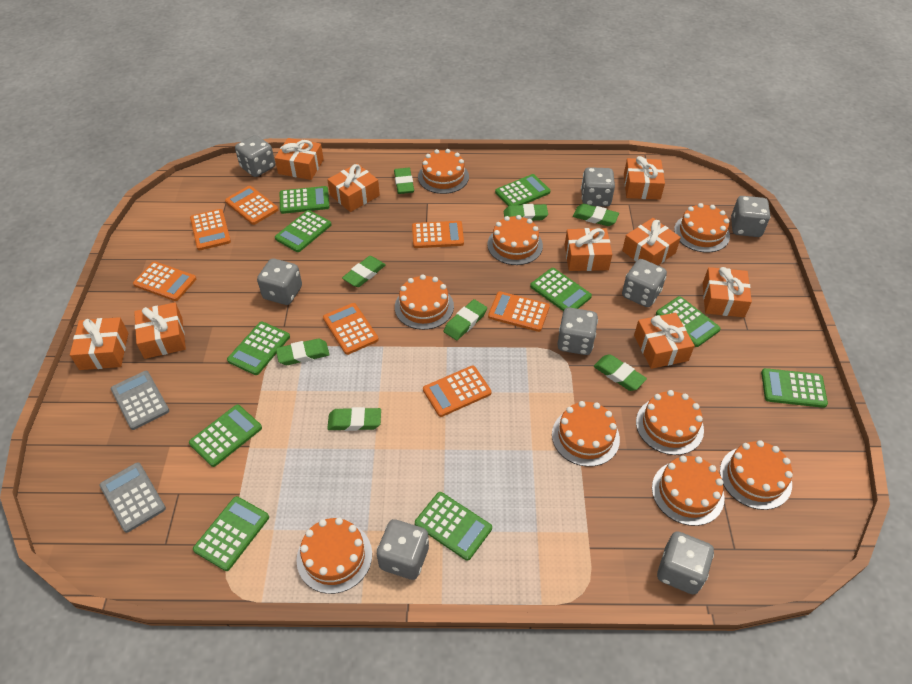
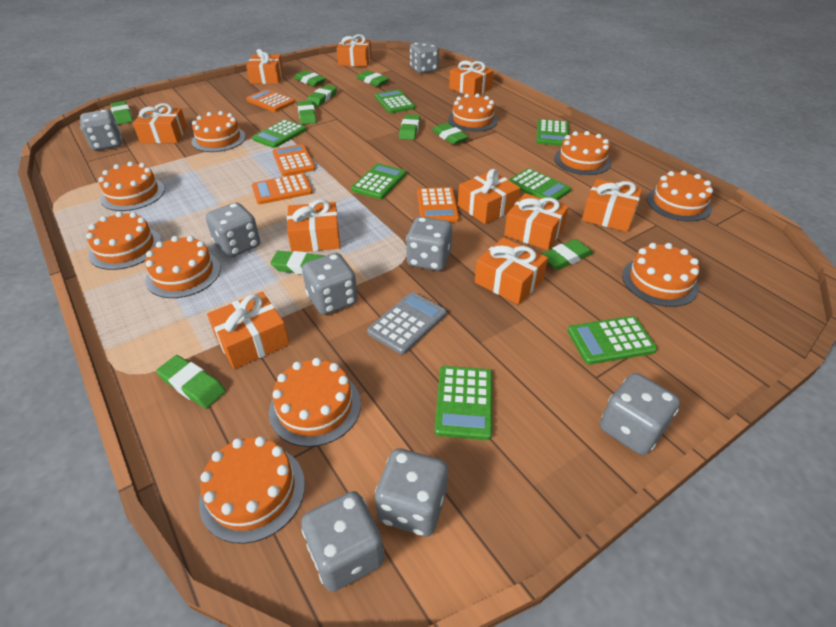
green calculator: 10 -> 7
green eraser: 8 -> 10
grey calculator: 2 -> 1
orange cake: 9 -> 10
orange calculator: 7 -> 4
orange gift: 9 -> 10

